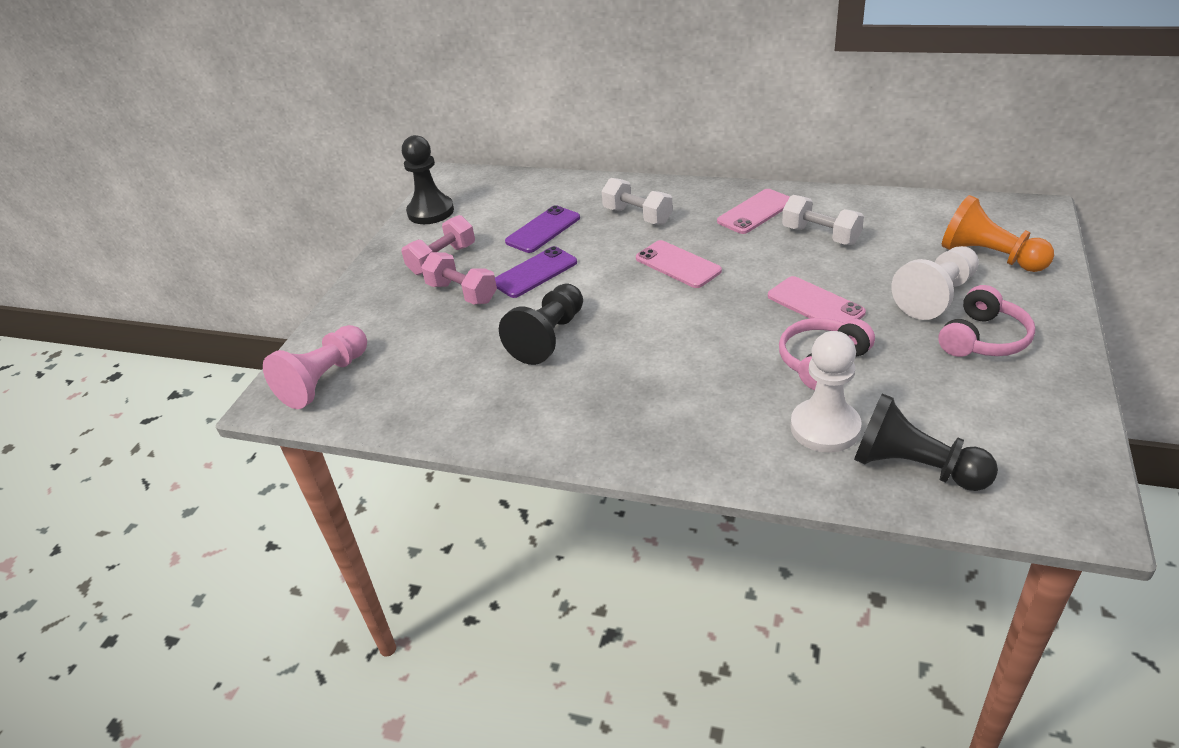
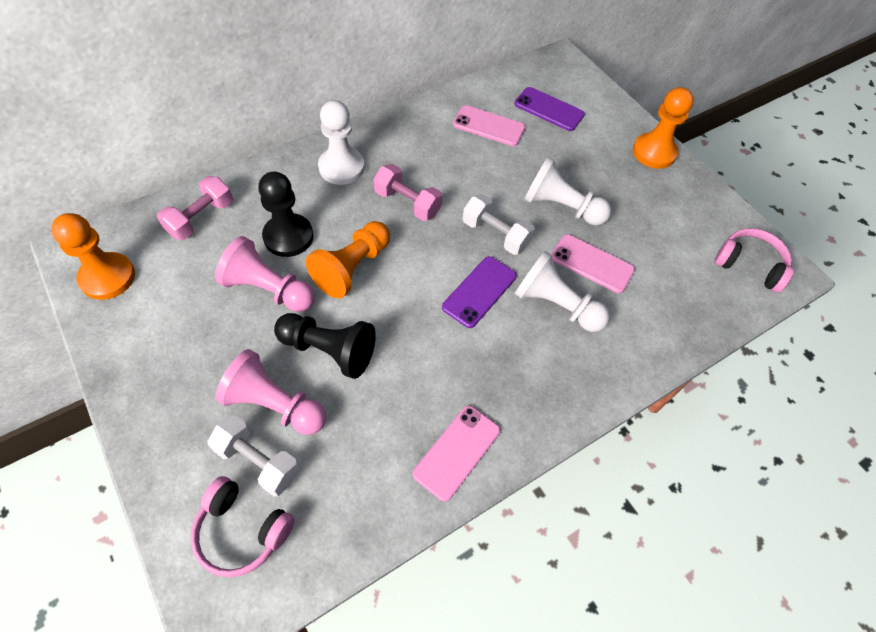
black pawn: 3 -> 2
orange pawn: 1 -> 3
pink pawn: 1 -> 2
white pawn: 2 -> 3

